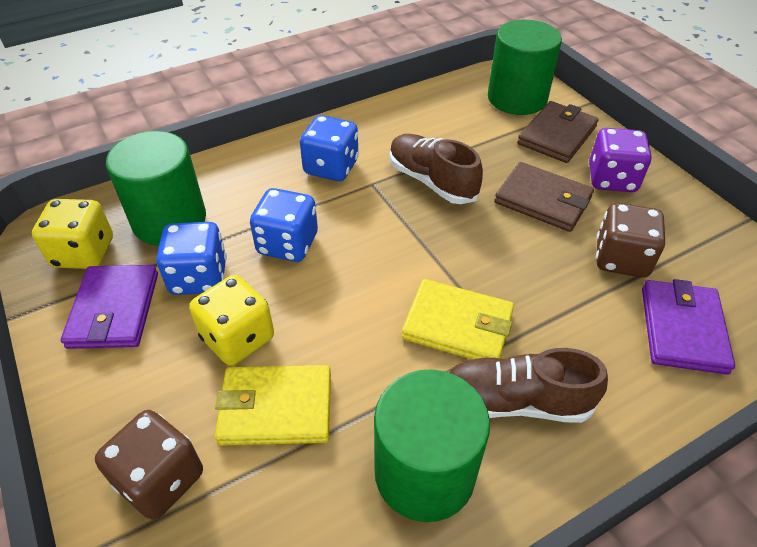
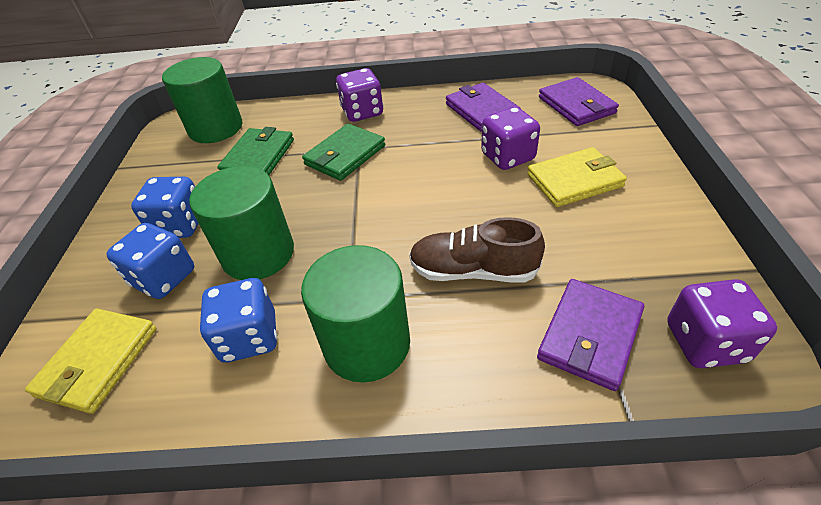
brown dice: 2 -> 0
brown shoe: 2 -> 1
brown wallet: 2 -> 0
green wallet: 0 -> 2
purple dice: 1 -> 3
purple wallet: 2 -> 3
yellow dice: 2 -> 0

